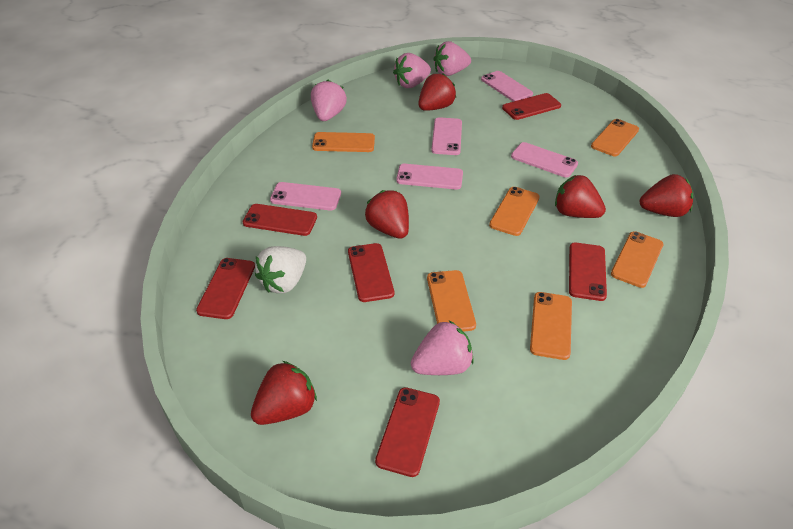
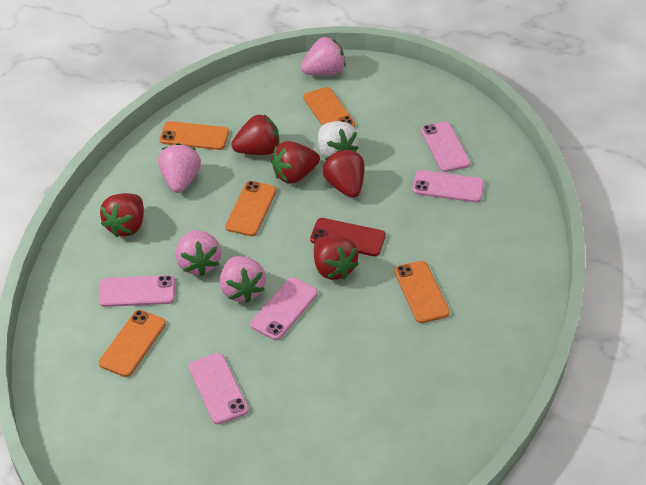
orange phone: 6 -> 5
red phone: 6 -> 1

